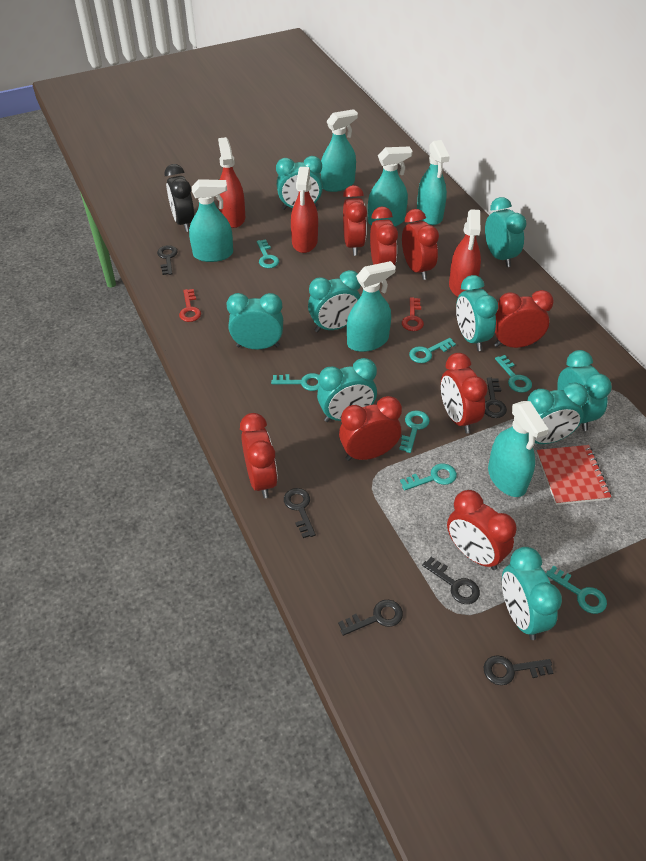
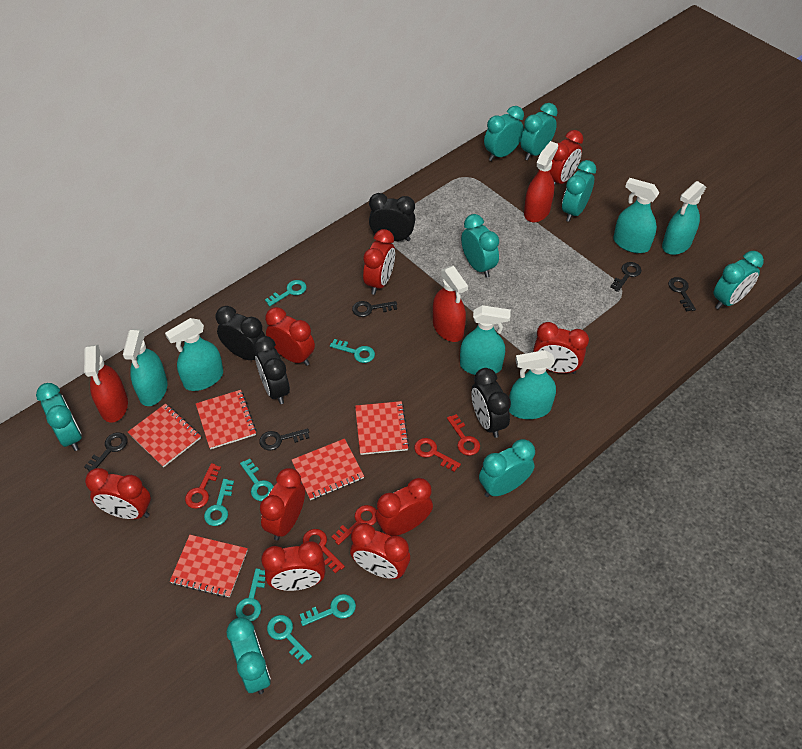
black clock: 1 -> 4
black key: 6 -> 5
red clock: 8 -> 9
red key: 2 -> 5
red notebook: 1 -> 5
turquoise clock: 9 -> 8

